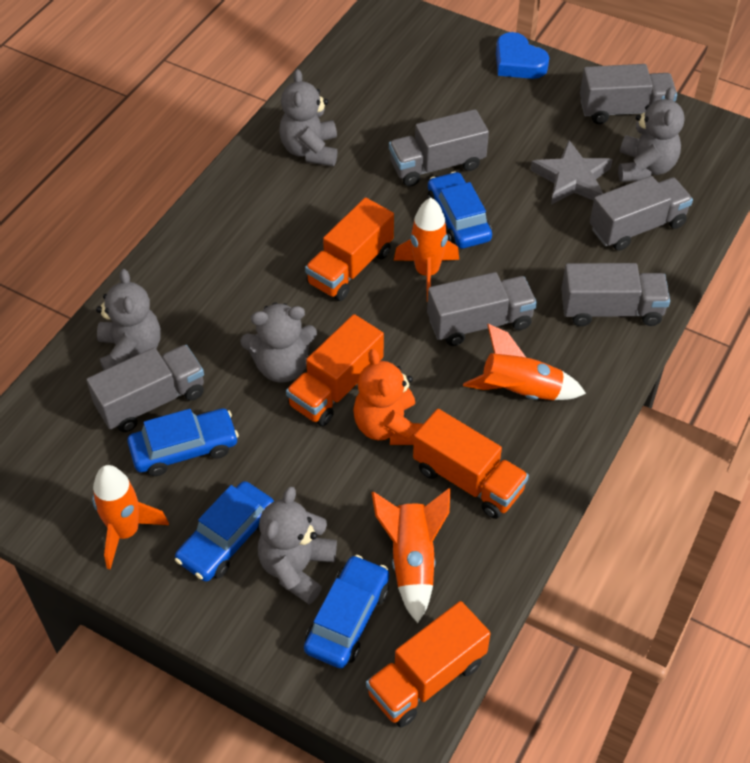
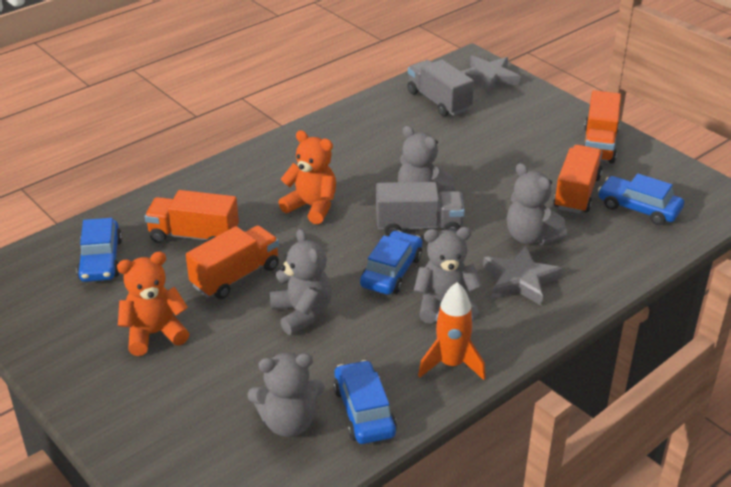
blue heart: 1 -> 0
grey star: 1 -> 2
grey truck: 6 -> 2
orange rocket: 4 -> 1
orange teddy bear: 1 -> 2

